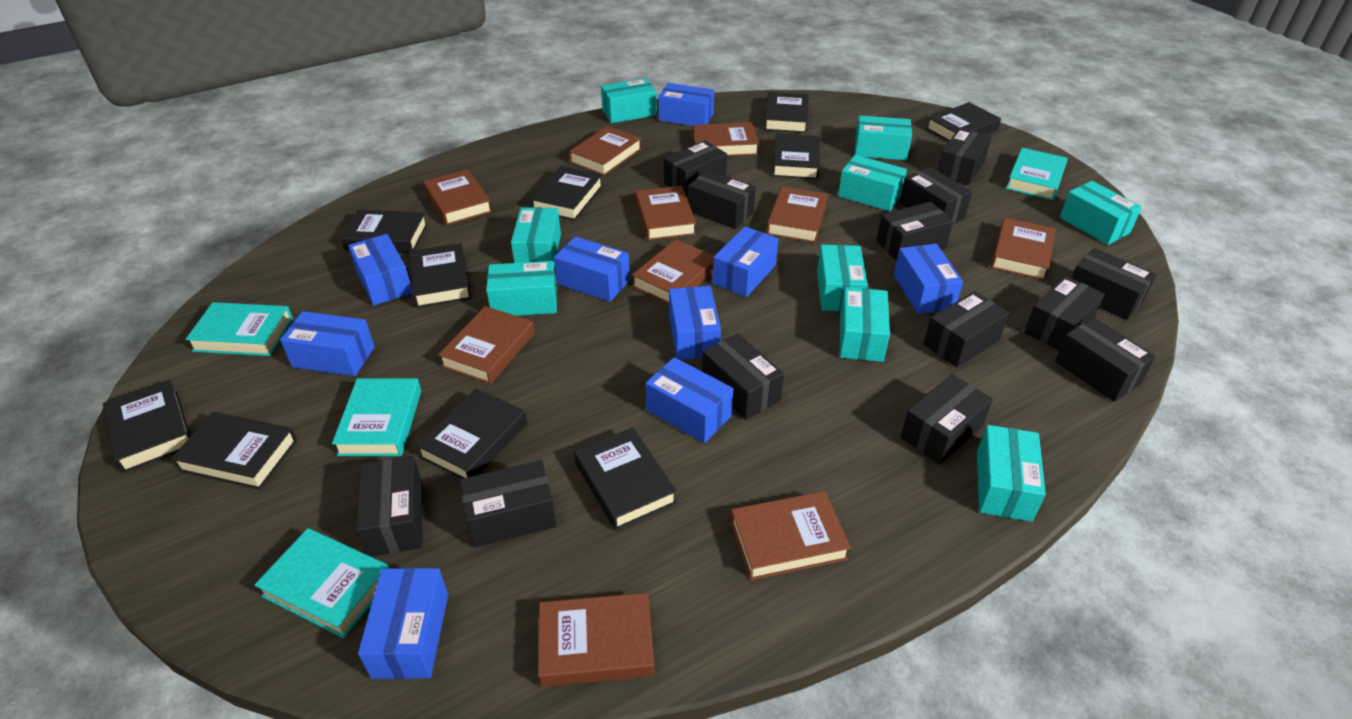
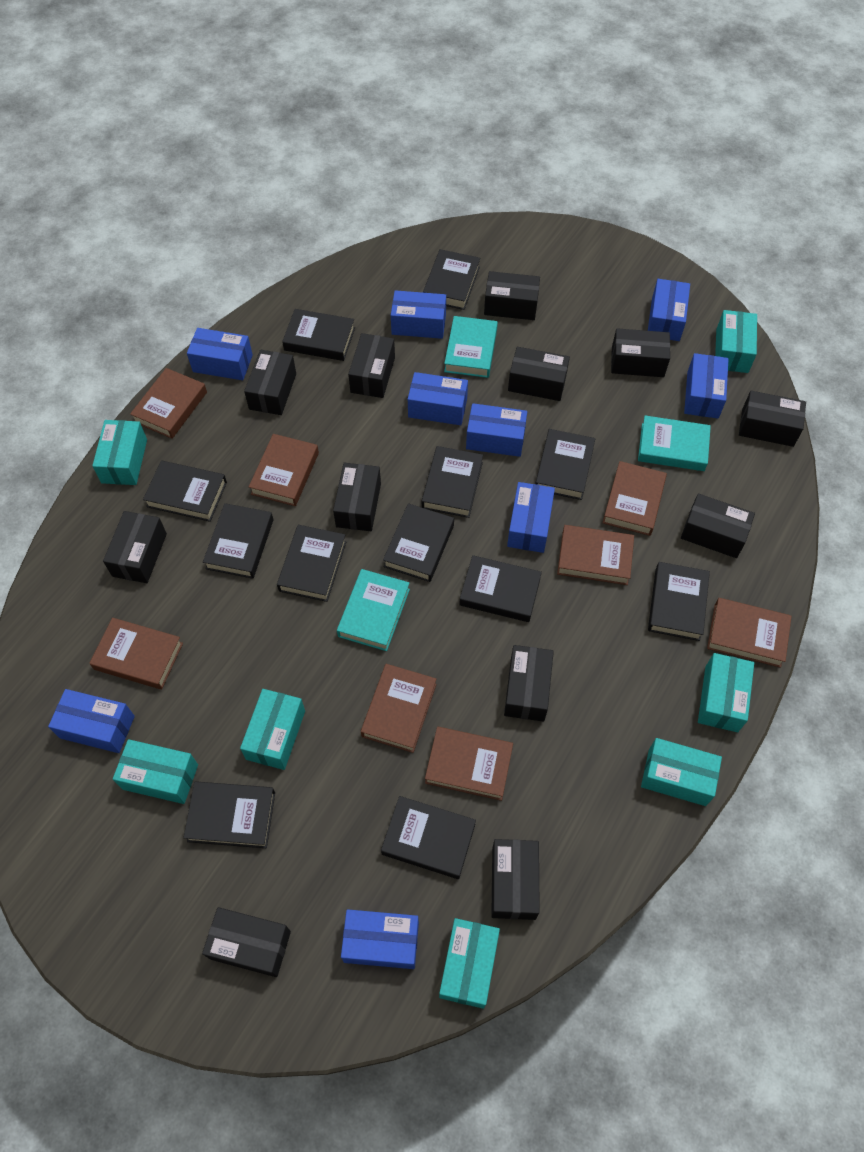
black book: 10 -> 12
black box: 13 -> 12
brown book: 10 -> 8
turquoise book: 4 -> 3
turquoise box: 9 -> 7

